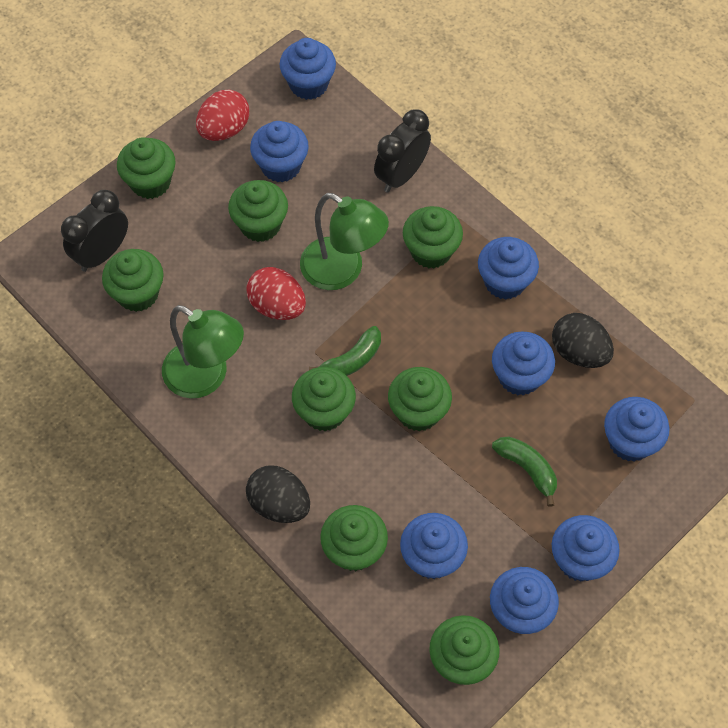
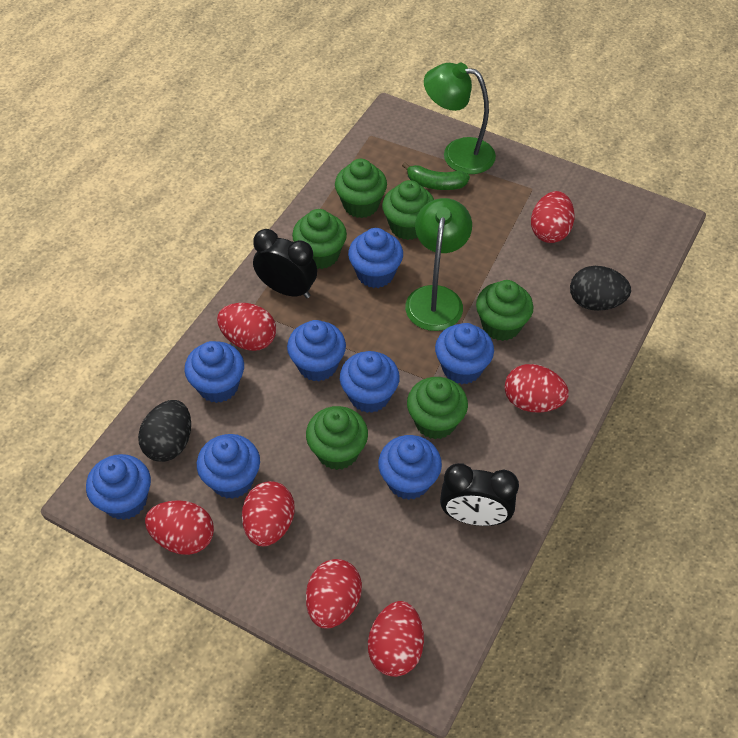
green banana: 2 -> 1
green cupcake: 8 -> 6
red egg: 2 -> 7

